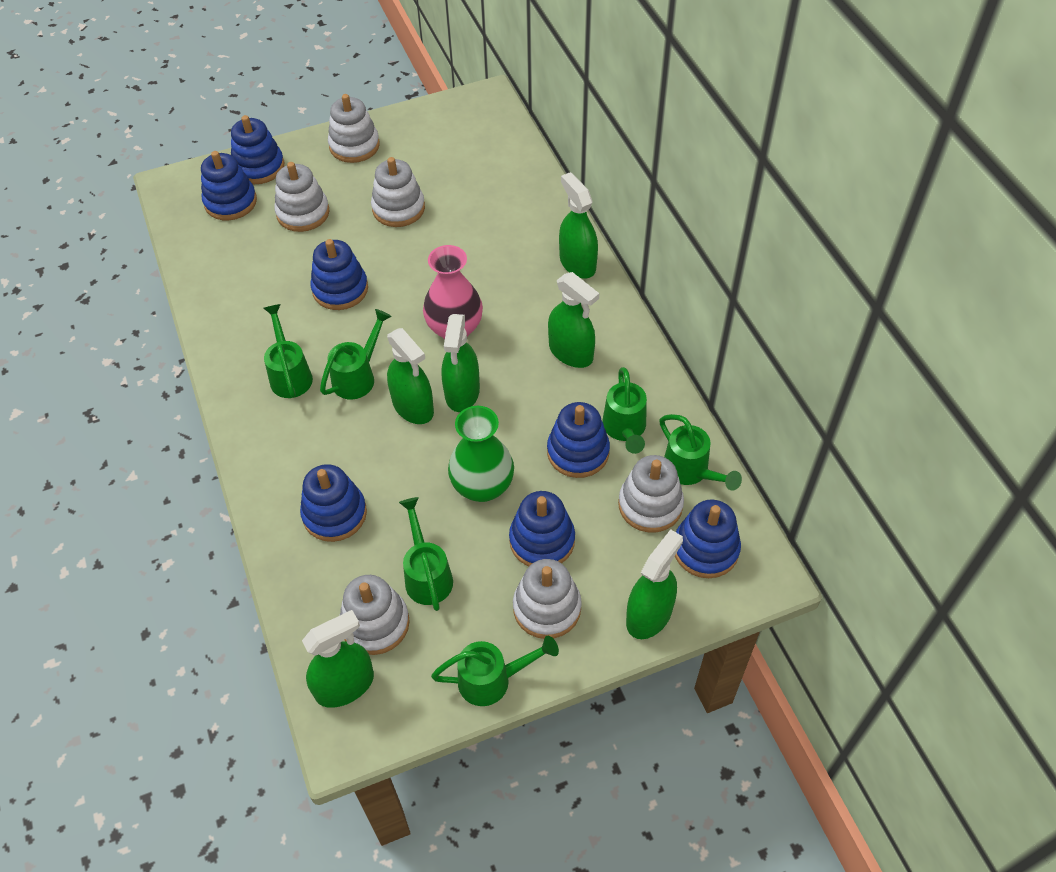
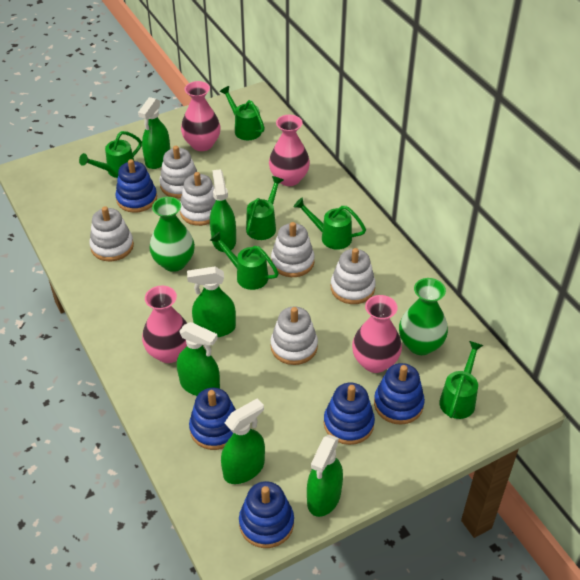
blue stacking toy: 7 -> 5
green vase: 1 -> 2
pink vase: 1 -> 4

